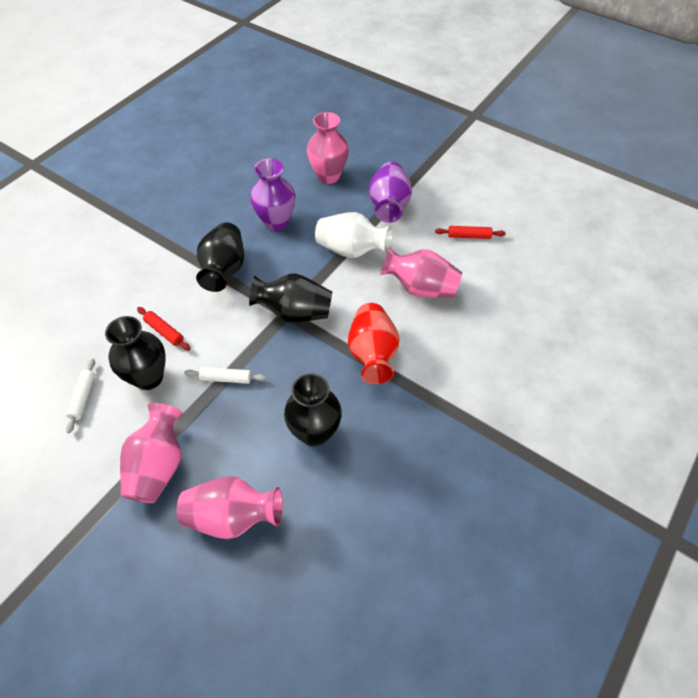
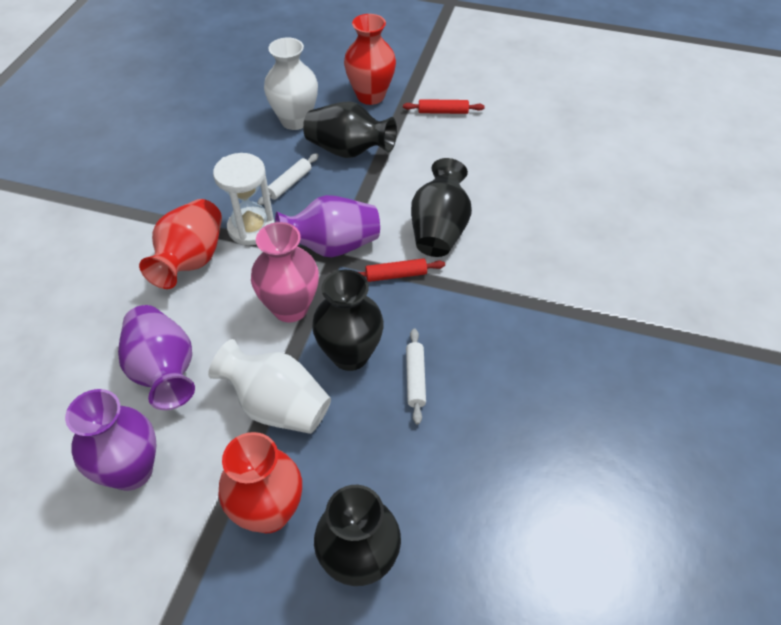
pink vase: 4 -> 1
purple vase: 2 -> 3
red vase: 1 -> 3
white hourglass: 0 -> 1
white vase: 1 -> 2

